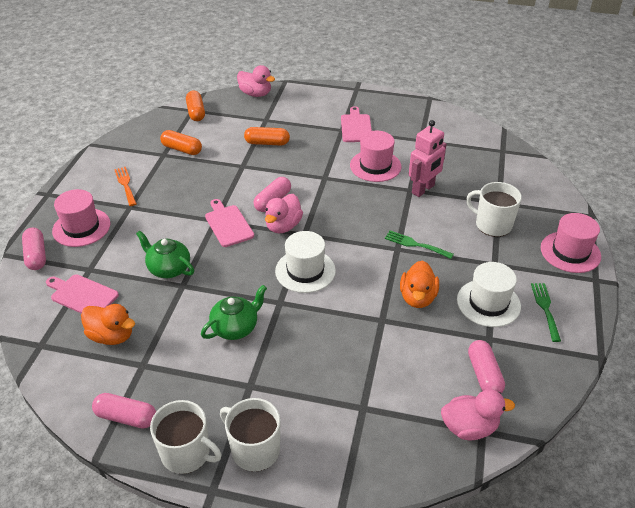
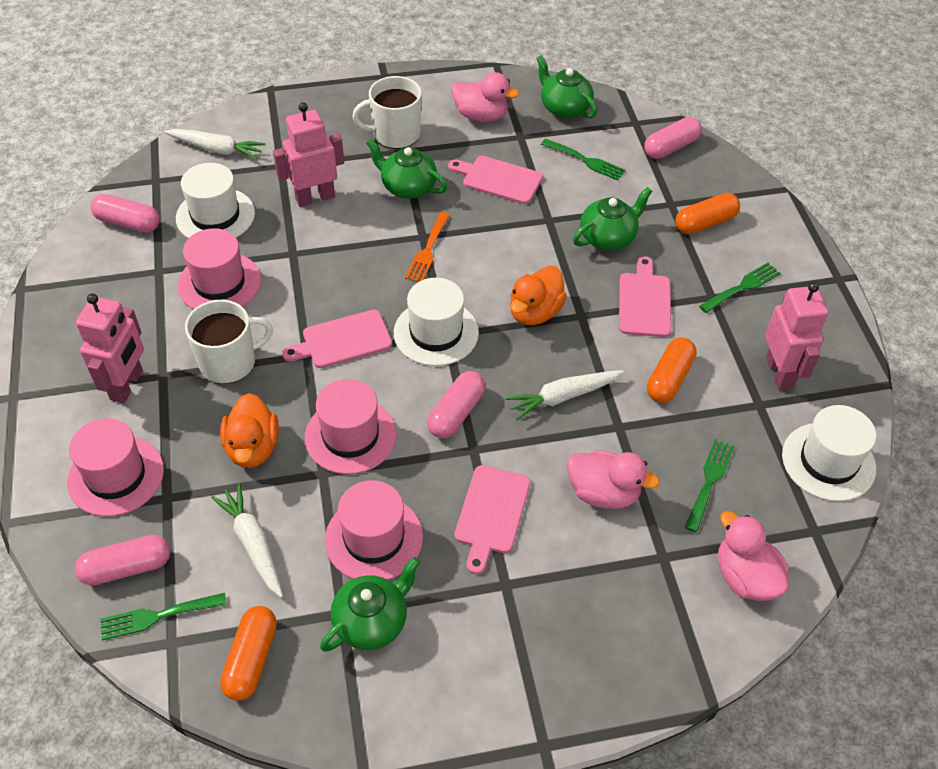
green fork: 2 -> 4
green teapot: 2 -> 4
pink cutting board: 3 -> 4
pink hat: 3 -> 4
pink robot: 1 -> 3
white carrot: 0 -> 3
white hat: 2 -> 3
white mug: 3 -> 2

